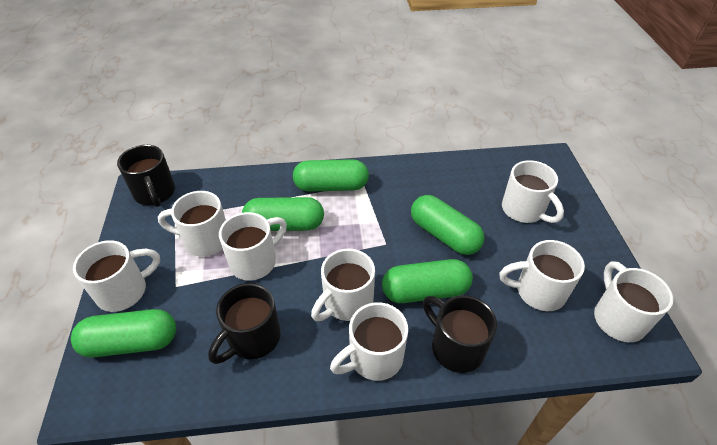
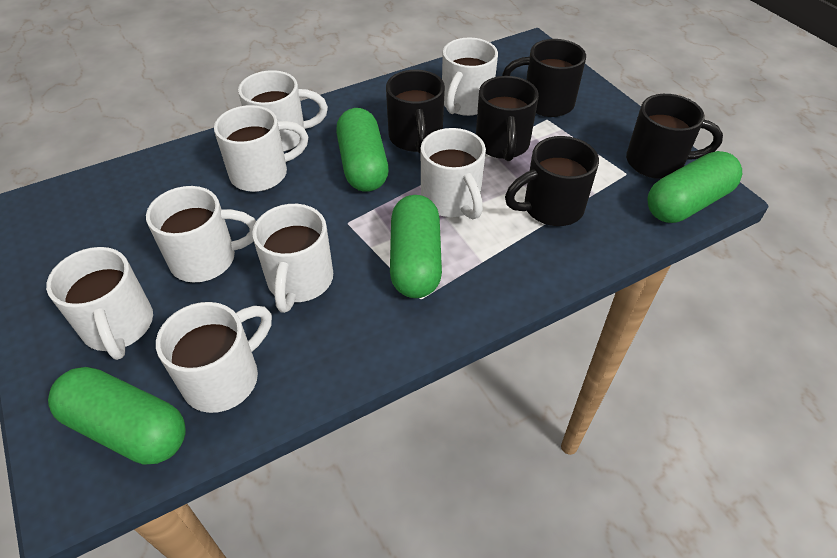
black mug: 3 -> 5
green capsule: 5 -> 4

